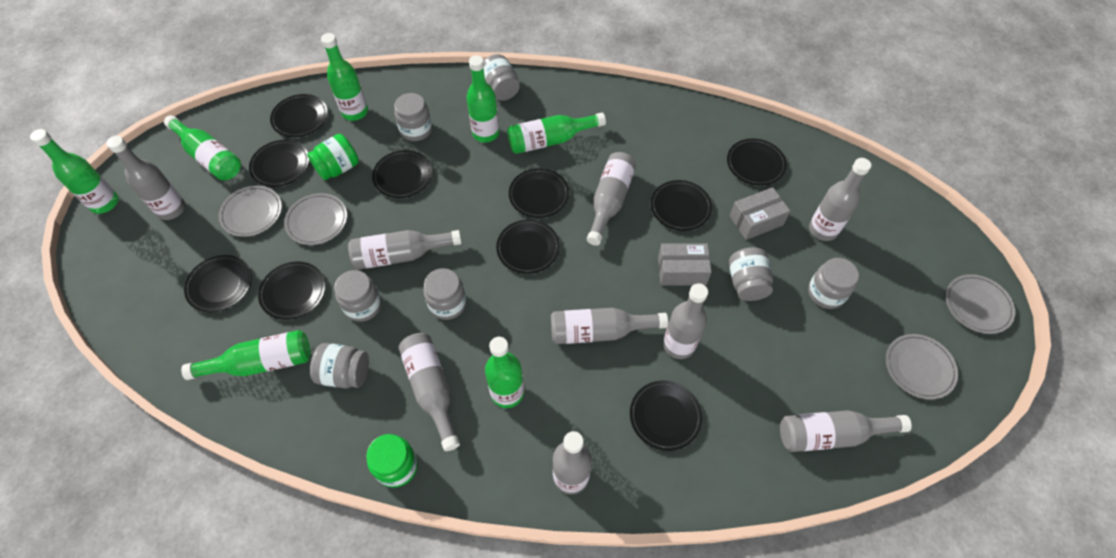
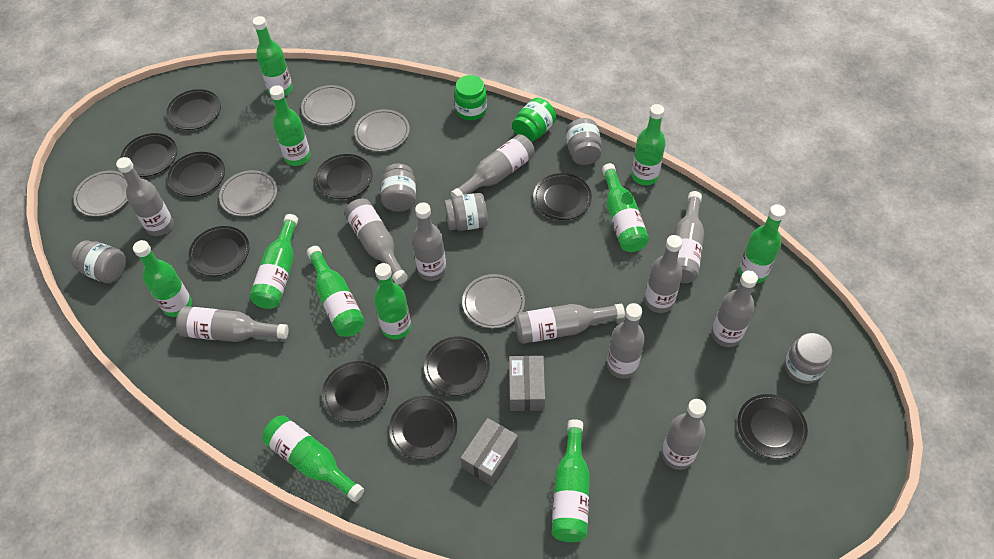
green bottle: 7 -> 11
grey bottle: 9 -> 11
grey jar: 7 -> 5
grey plate: 4 -> 5

